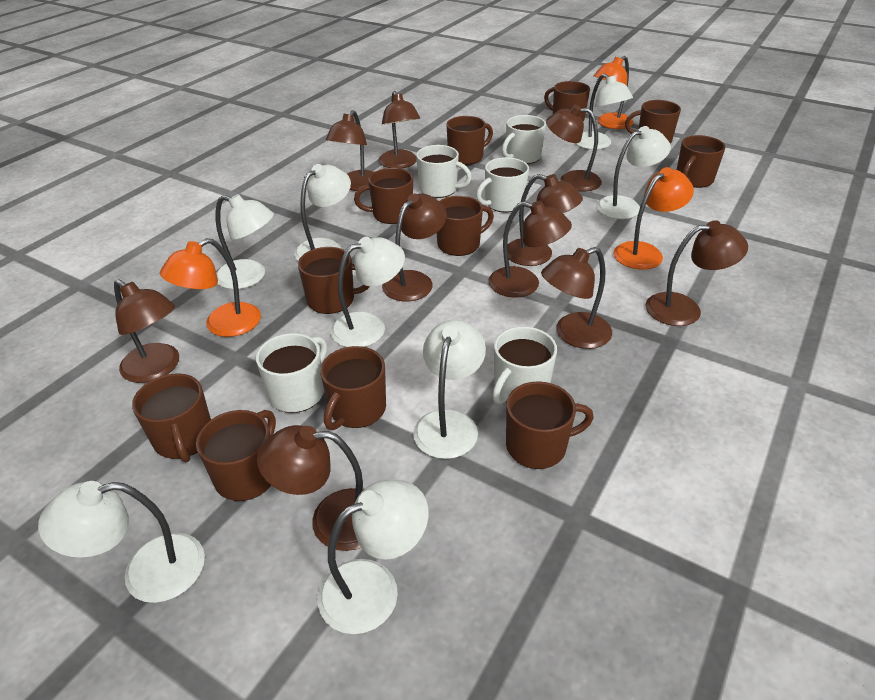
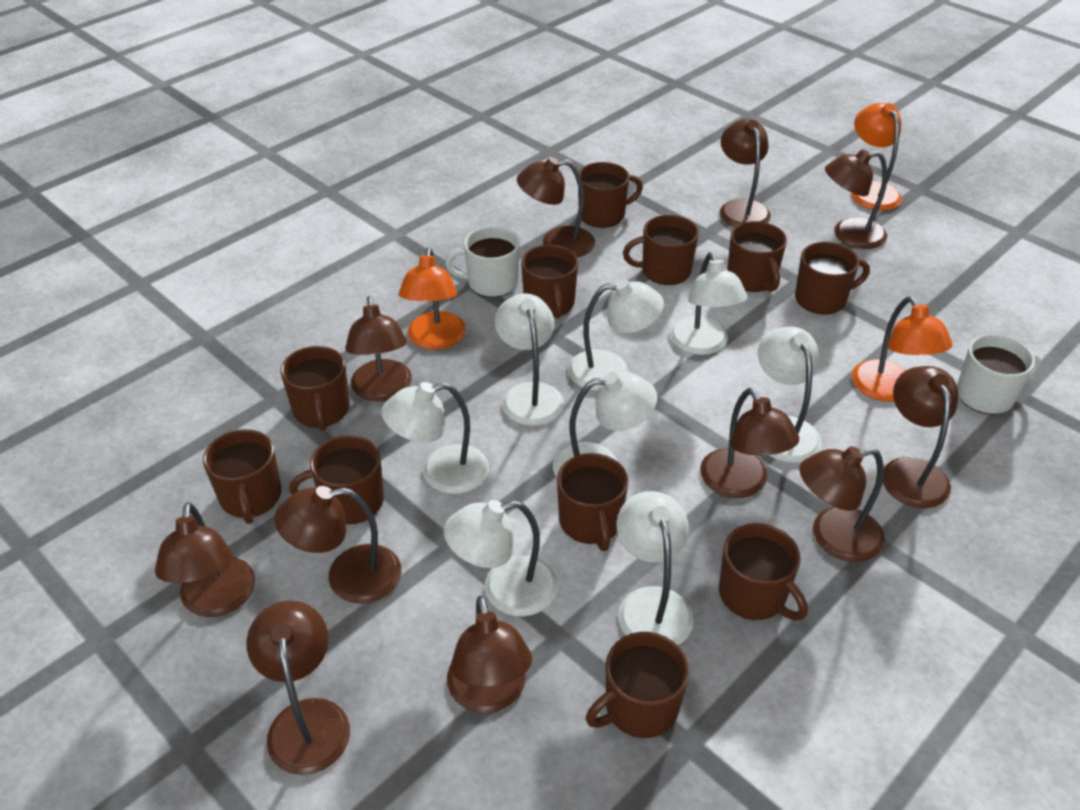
brown lamp: 10 -> 11
white mug: 5 -> 2

